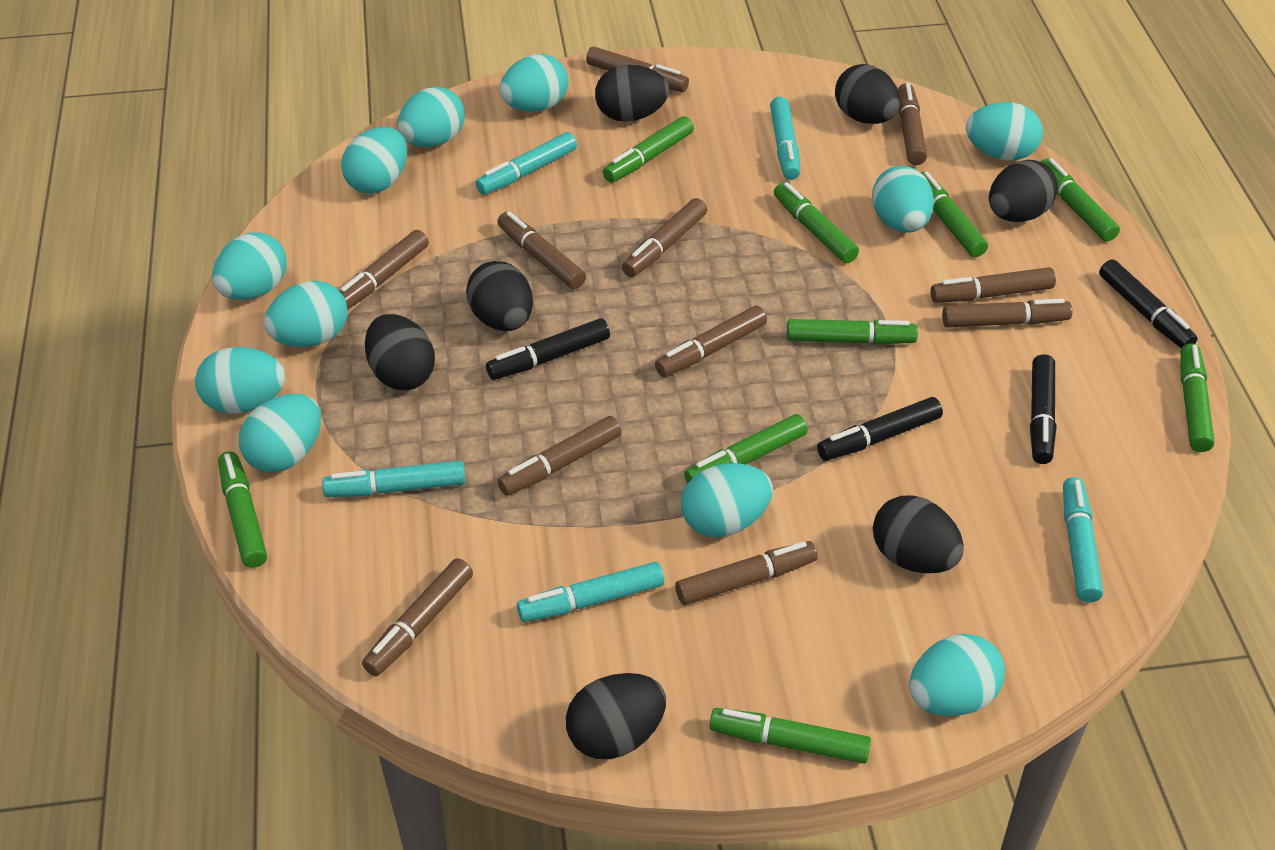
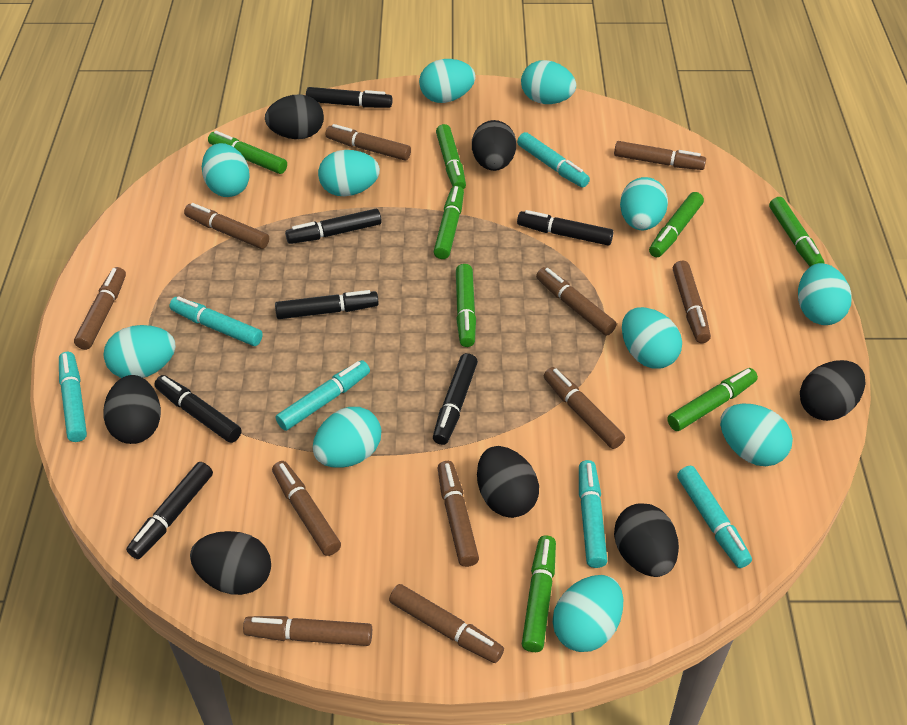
black marker: 4 -> 7
green marker: 9 -> 8
turquoise marker: 5 -> 6

